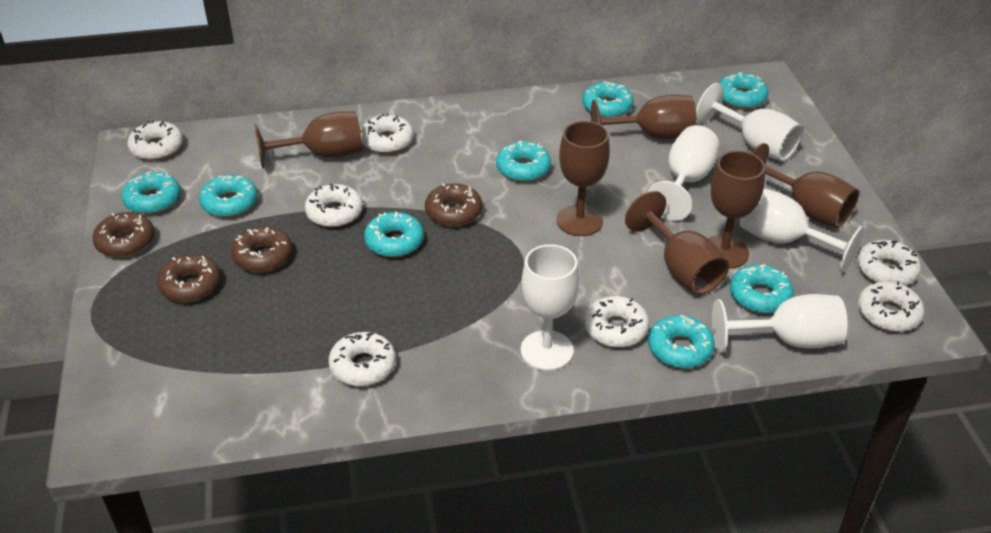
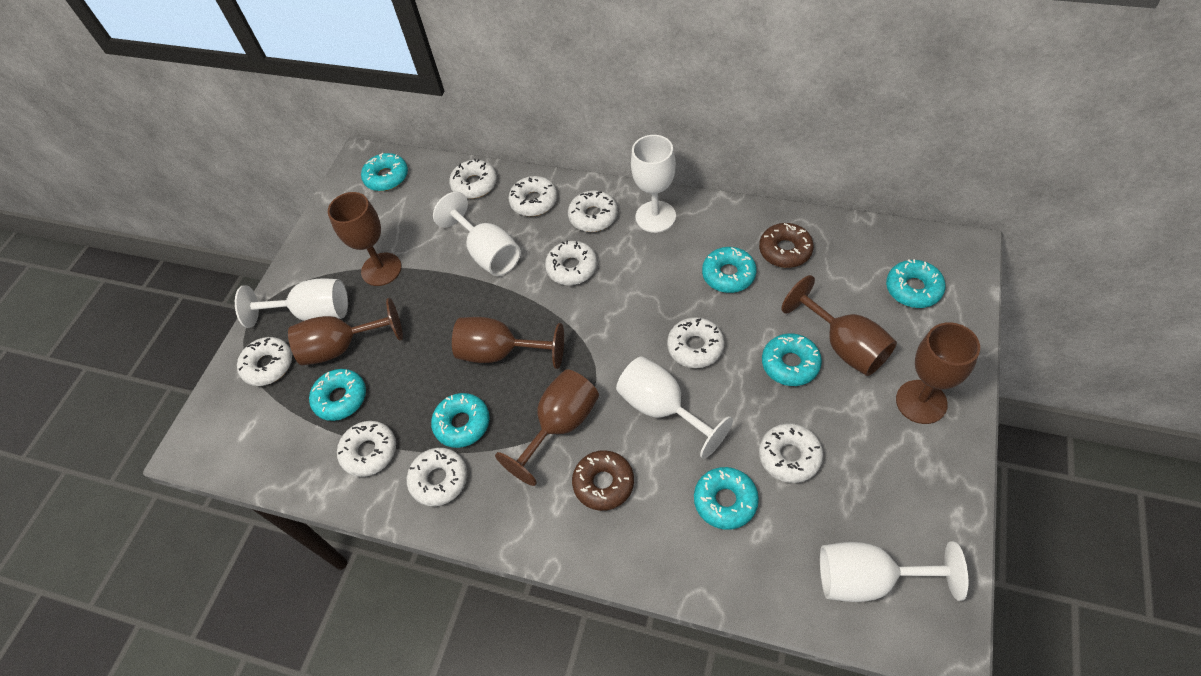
brown donut: 4 -> 2
turquoise donut: 8 -> 7
white donut: 7 -> 9

